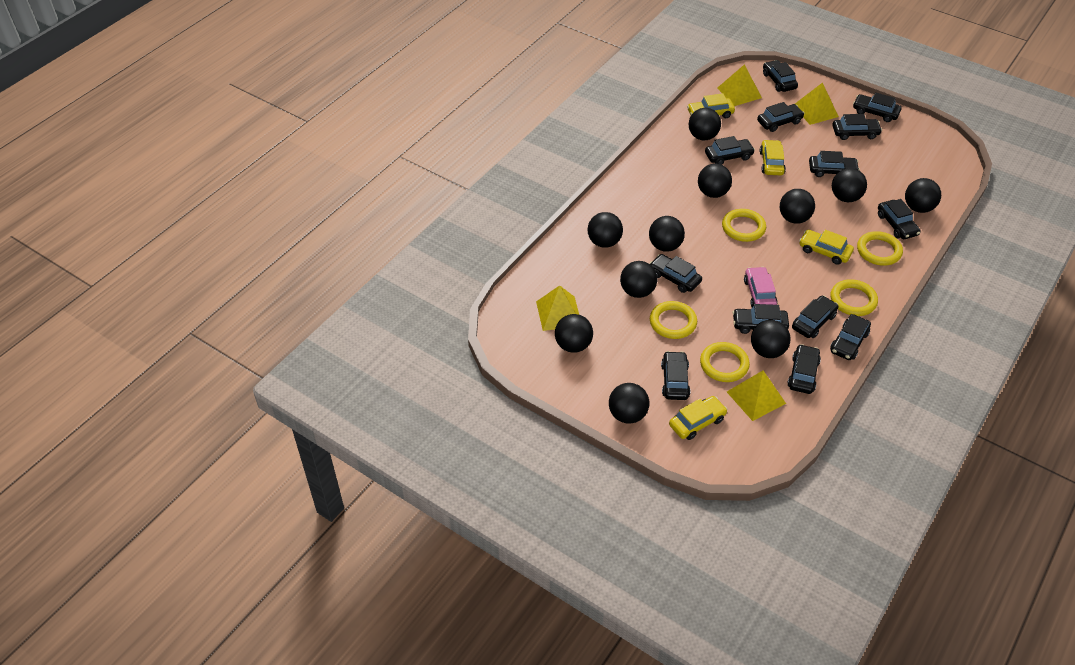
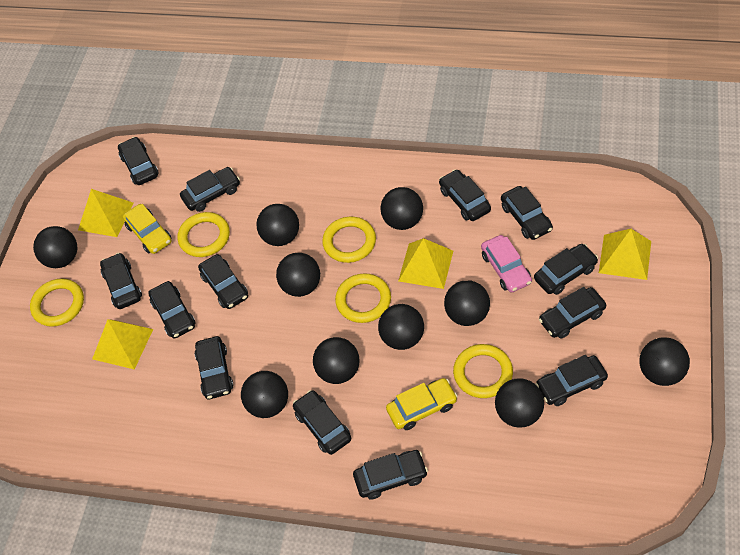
black ball: 11 -> 10
yellow car: 4 -> 2

